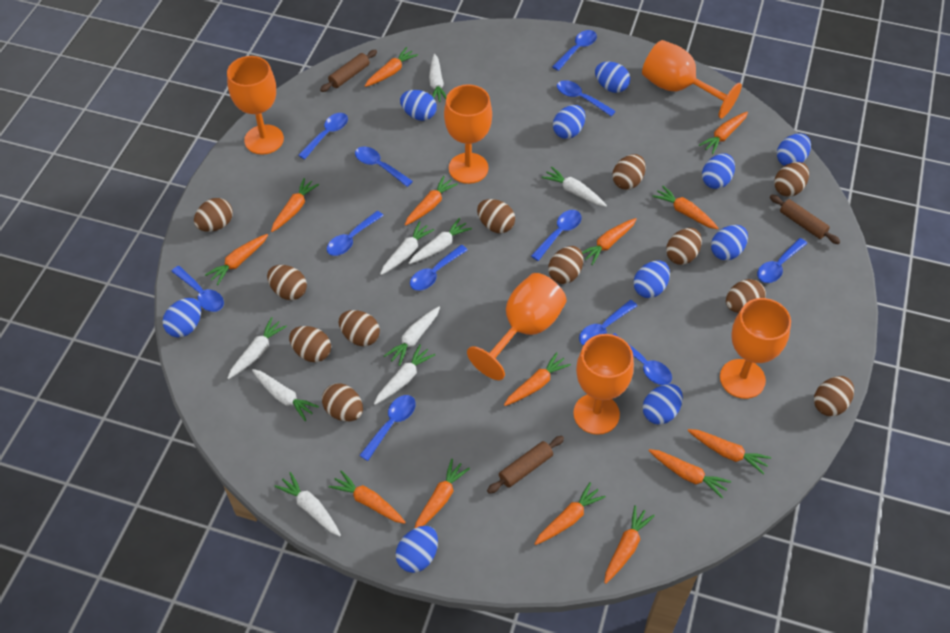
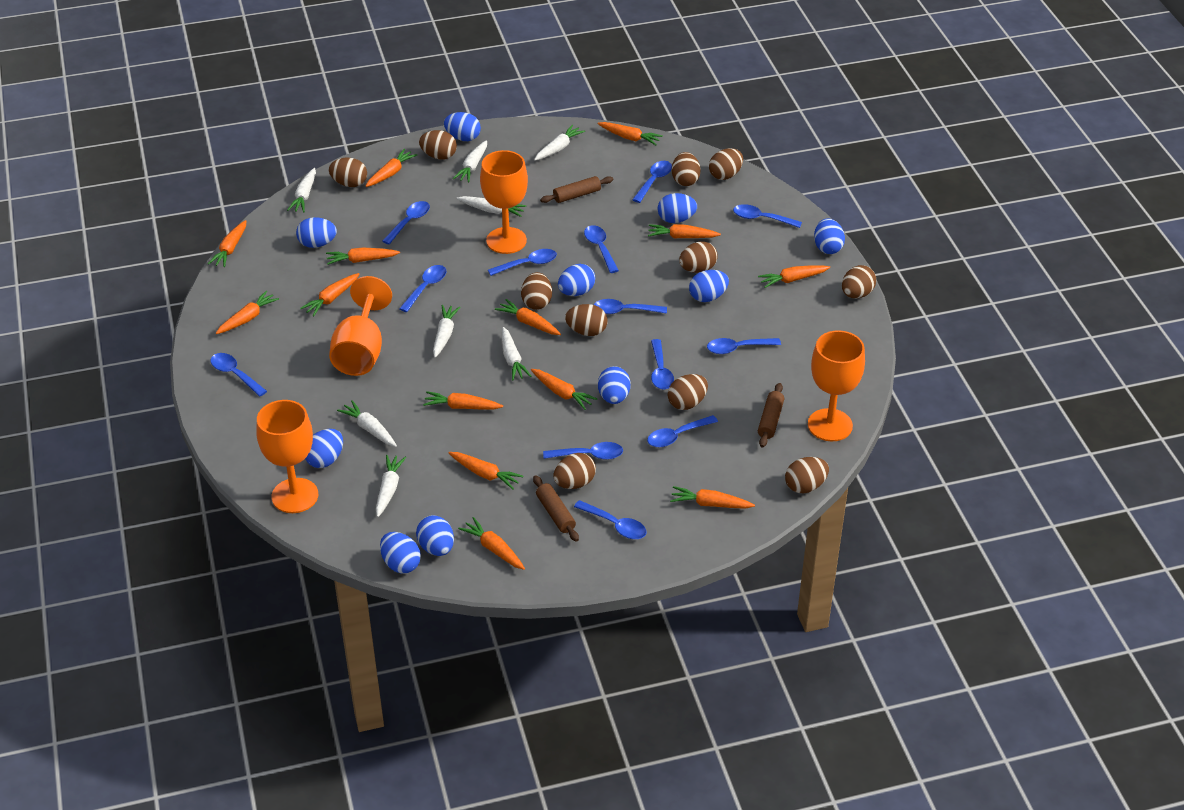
blue spoon: 12 -> 13
brown egg: 12 -> 11
orange goblet: 6 -> 4
white carrot: 9 -> 8

